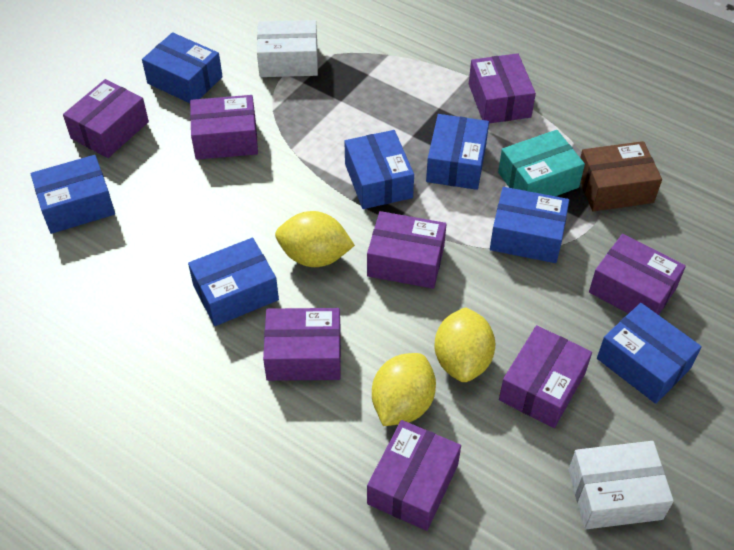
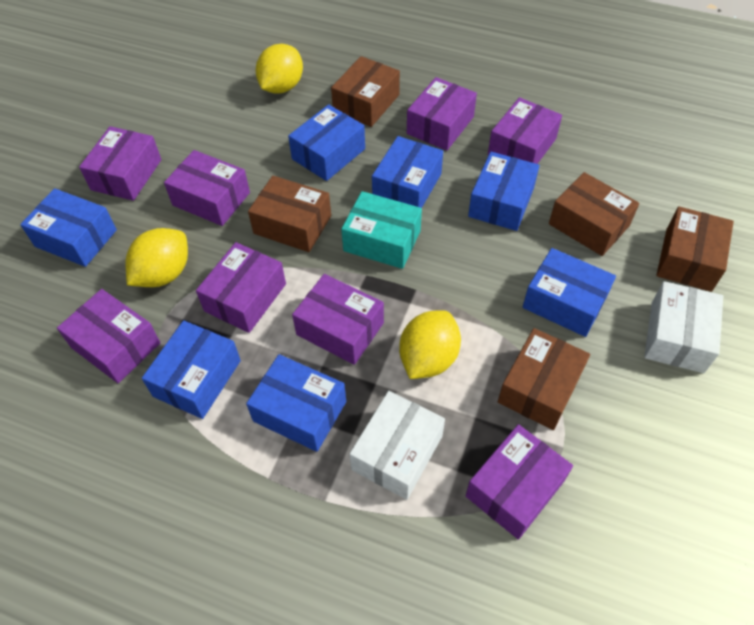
brown box: 1 -> 5

